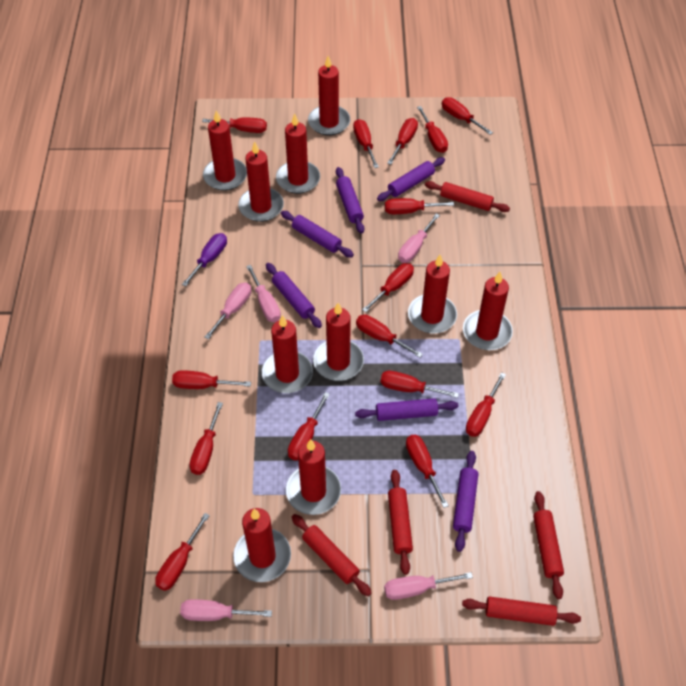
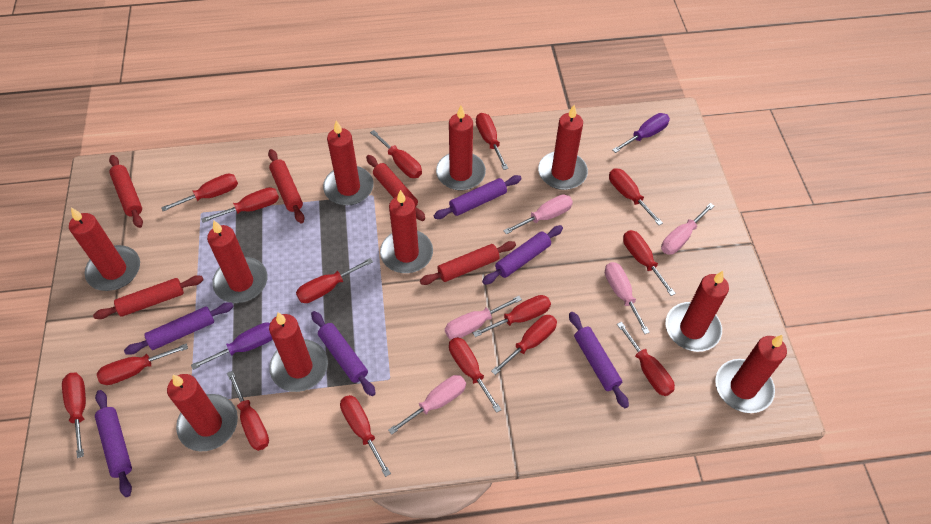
purple screwdriver: 1 -> 2

